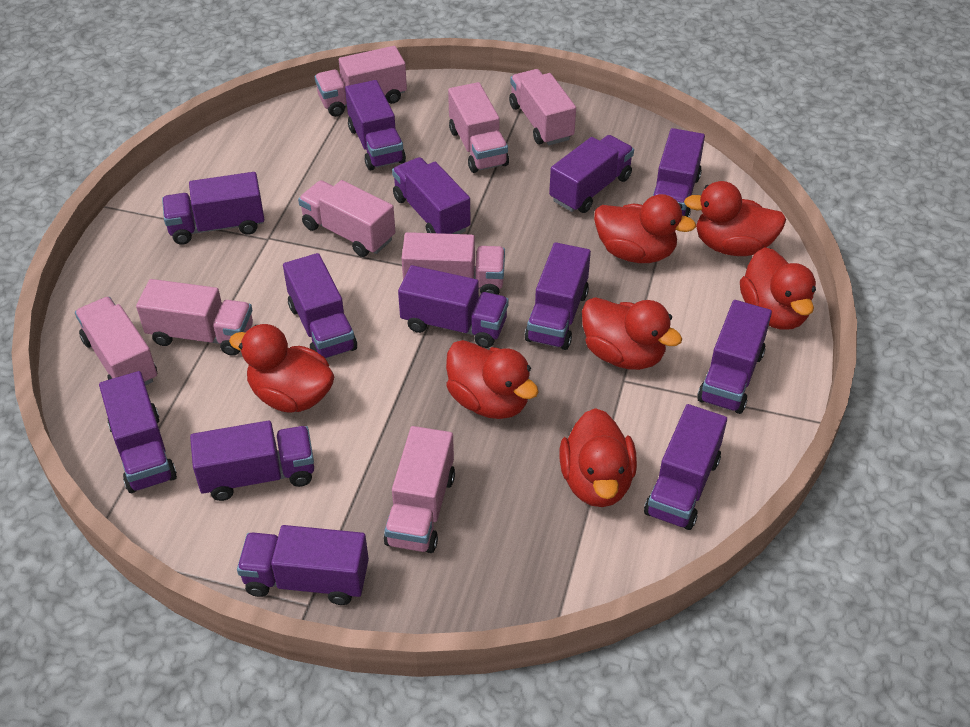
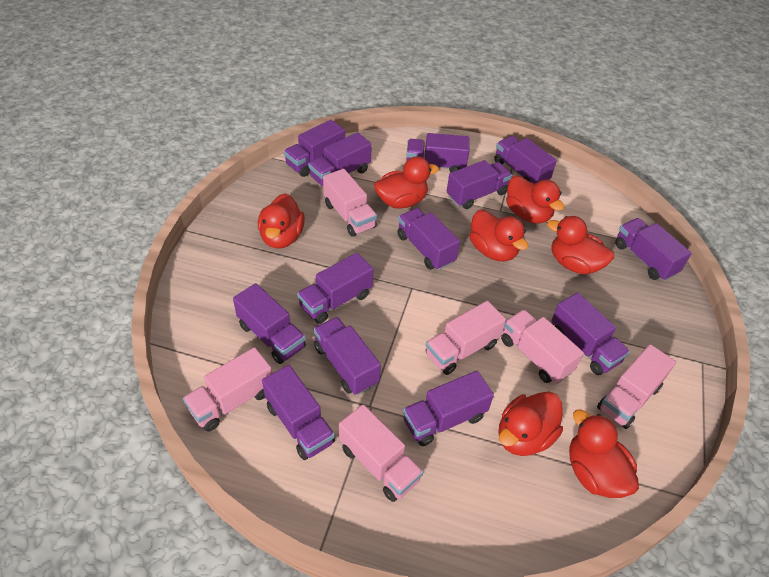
pink truck: 8 -> 6

